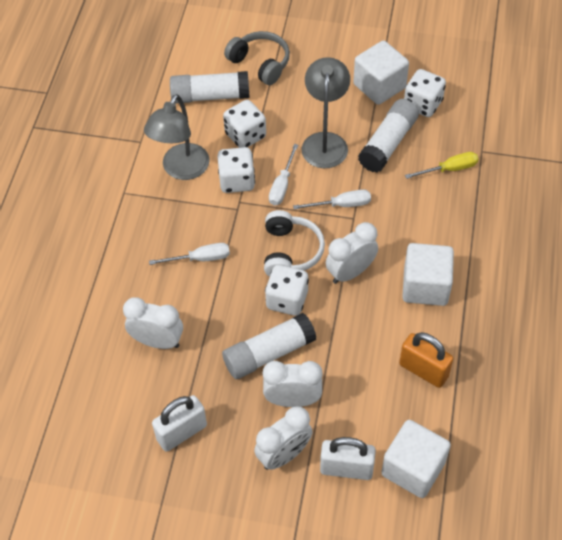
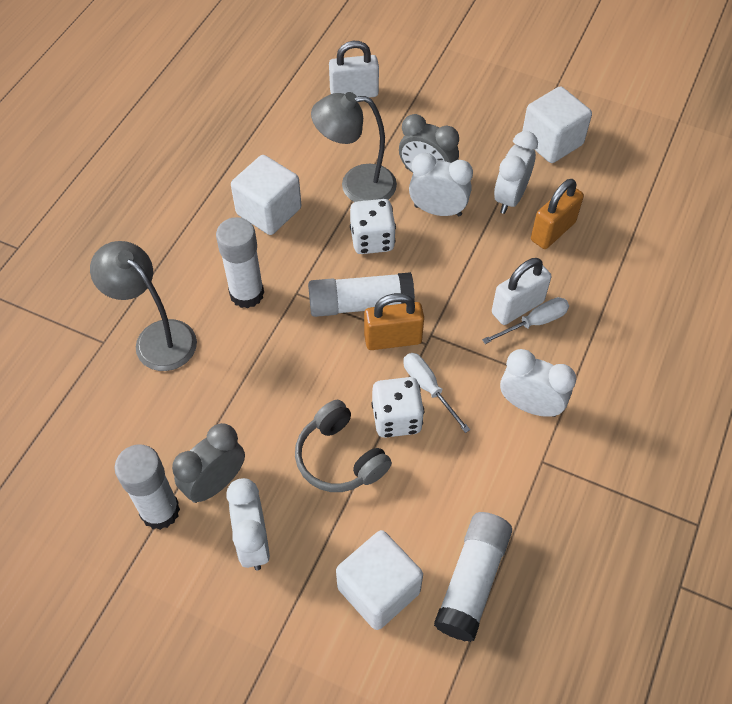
grey clock: 0 -> 2
orange padlock: 1 -> 2
white dice: 4 -> 2
white glue stick: 3 -> 4
white headphones: 1 -> 0
white screwdriver: 3 -> 2
yellow screwdriver: 1 -> 0

